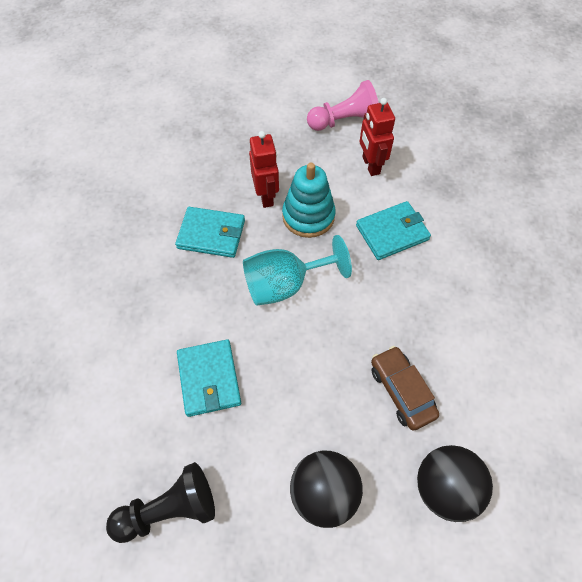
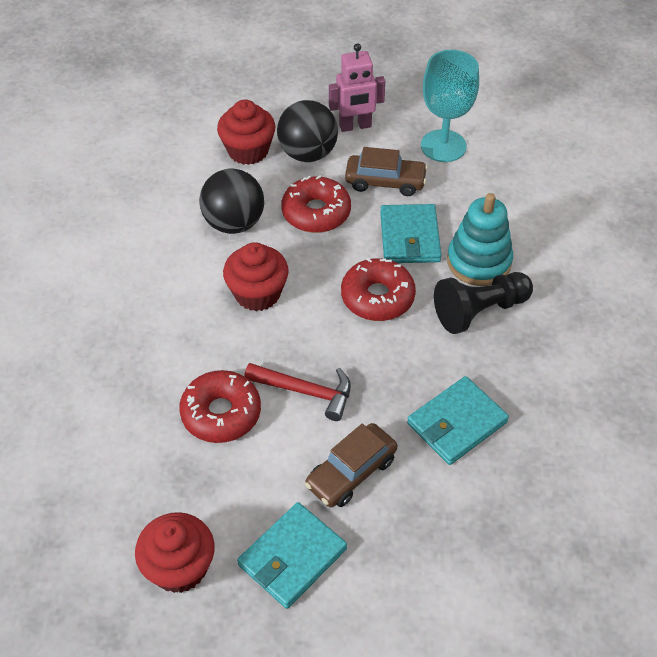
brown car: 1 -> 2
pink pawn: 1 -> 0
pink robot: 0 -> 1
red cupcake: 0 -> 3
red donut: 0 -> 3
red hammer: 0 -> 1
red robot: 2 -> 0

